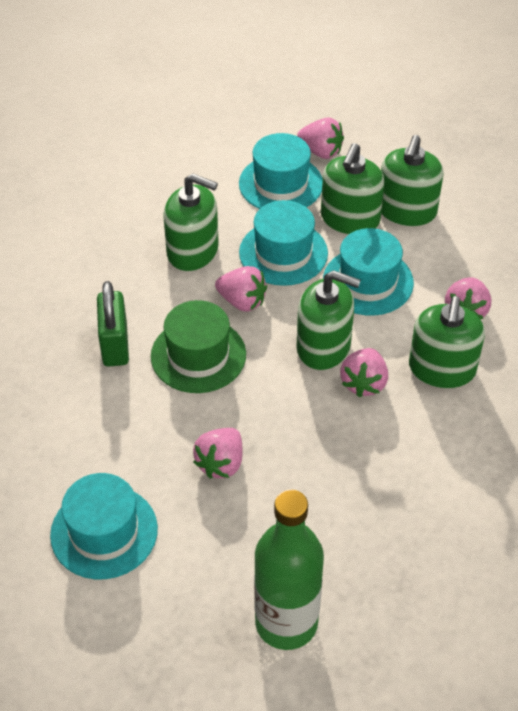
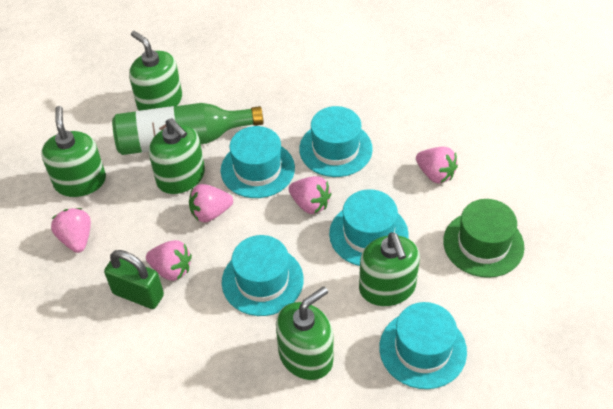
turquoise hat: 4 -> 5

